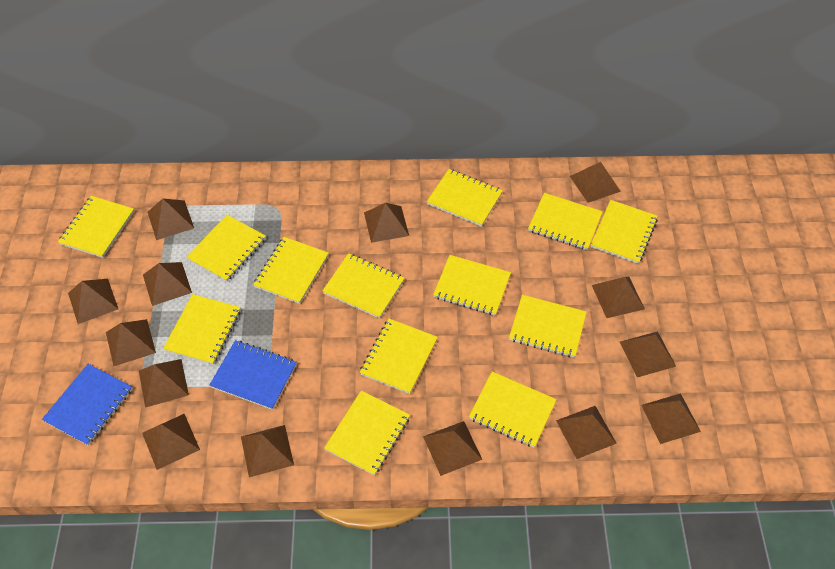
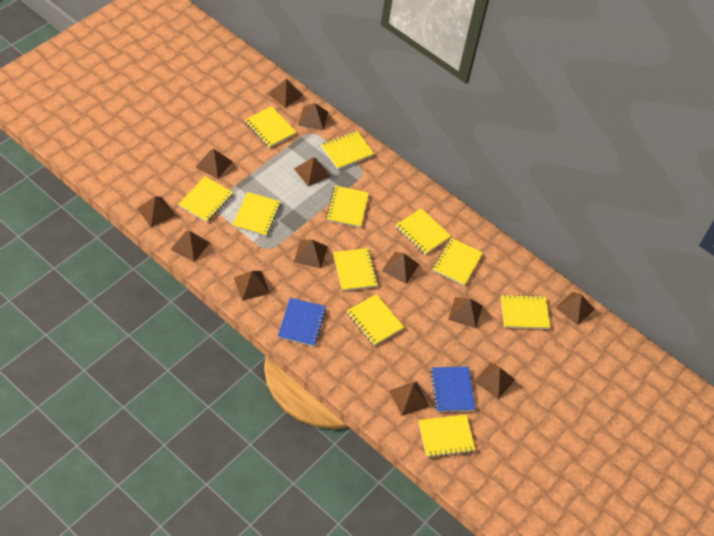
brown pyramid: 14 -> 13
yellow notebook: 13 -> 11

